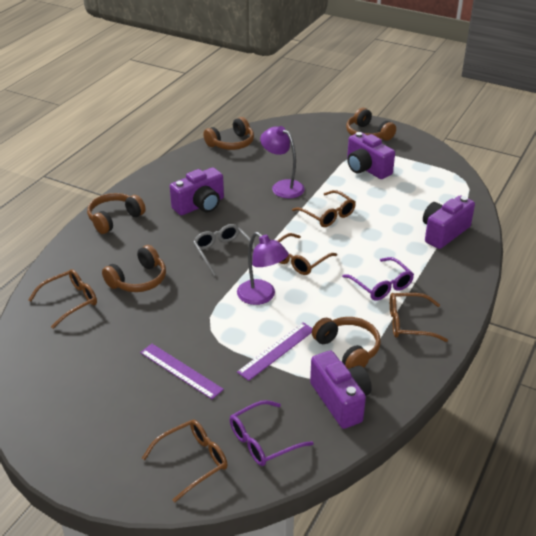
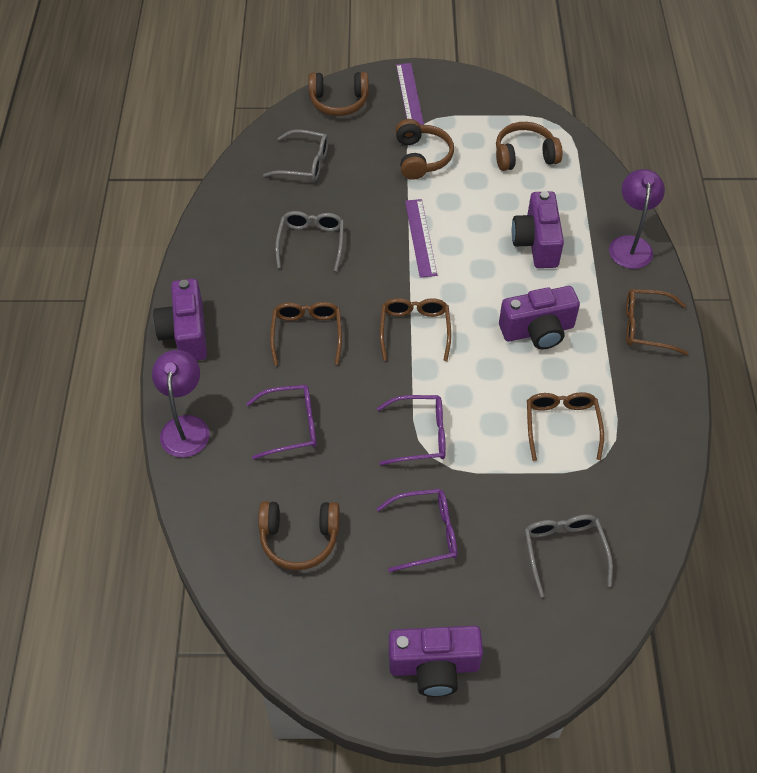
brown glasses: 5 -> 4
brown headphones: 5 -> 4
grey glasses: 1 -> 3
purple glasses: 2 -> 3

